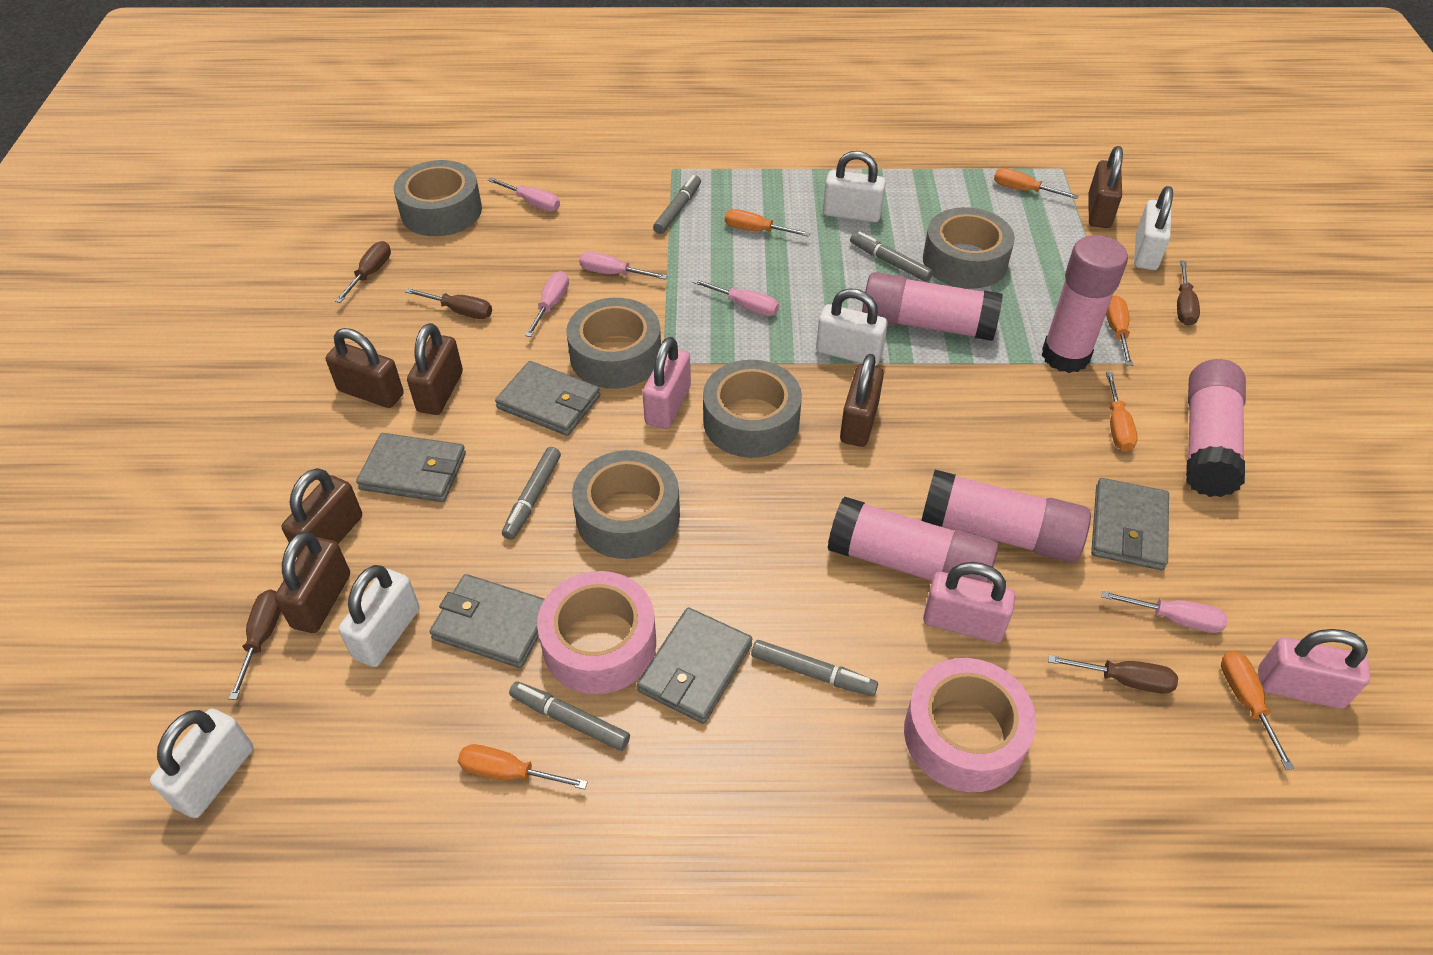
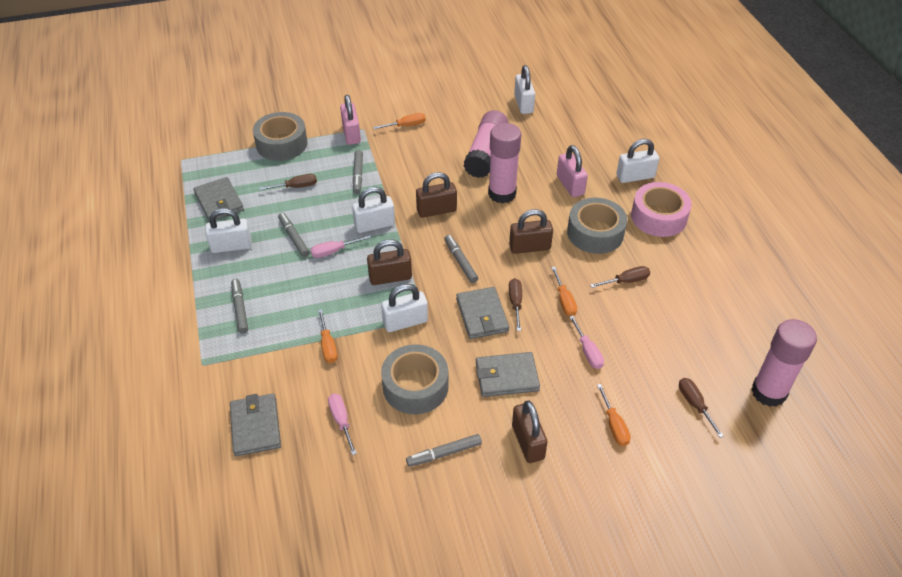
brown padlock: 6 -> 4
brown screwdriver: 5 -> 4
grey tape: 5 -> 3
grey wallet: 5 -> 4
orange screwdriver: 6 -> 4
pink glue stick: 5 -> 3
pink padlock: 3 -> 2
pink screwdriver: 5 -> 3
pink tape: 2 -> 1

